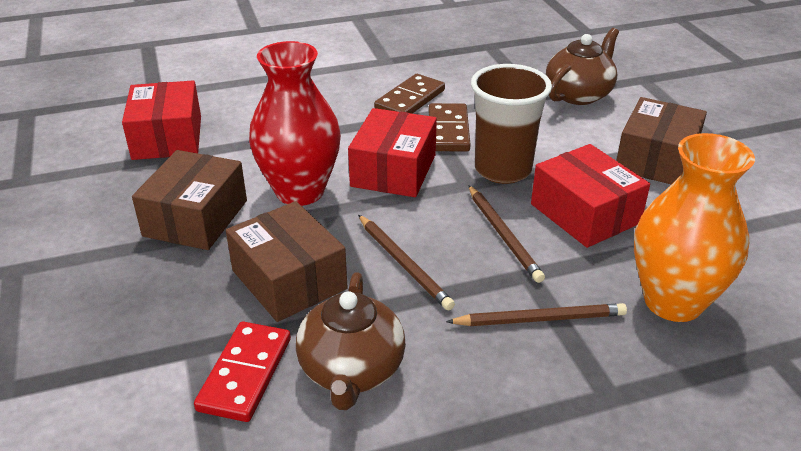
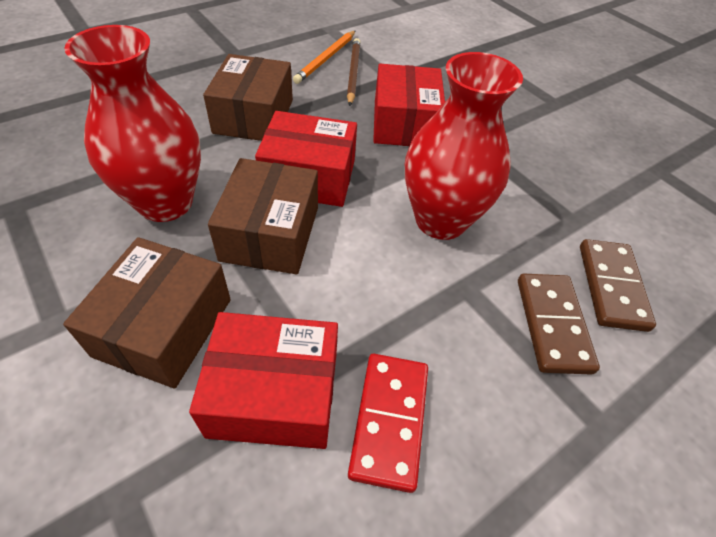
brown cup: 1 -> 0
brown pencil: 3 -> 1
brown teapot: 2 -> 0
orange pencil: 0 -> 1
orange vase: 1 -> 0
red vase: 1 -> 2

